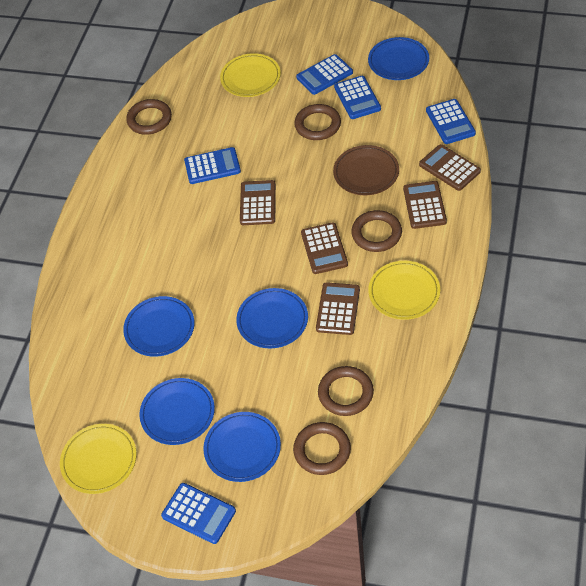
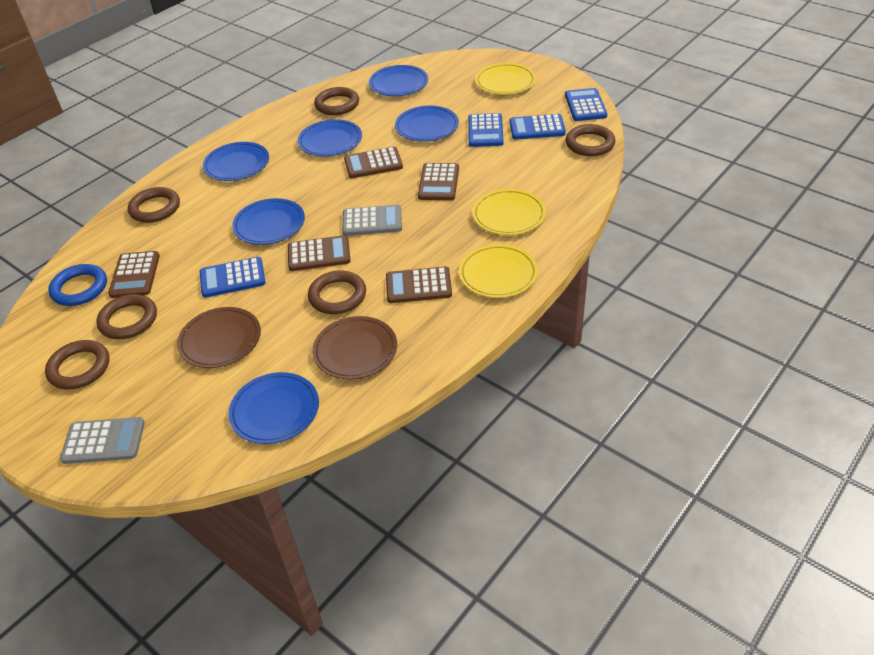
blue calculator: 5 -> 4
blue plate: 5 -> 6
blue ring: 0 -> 1
brown plate: 1 -> 2
brown ring: 5 -> 6
grey calculator: 0 -> 2

